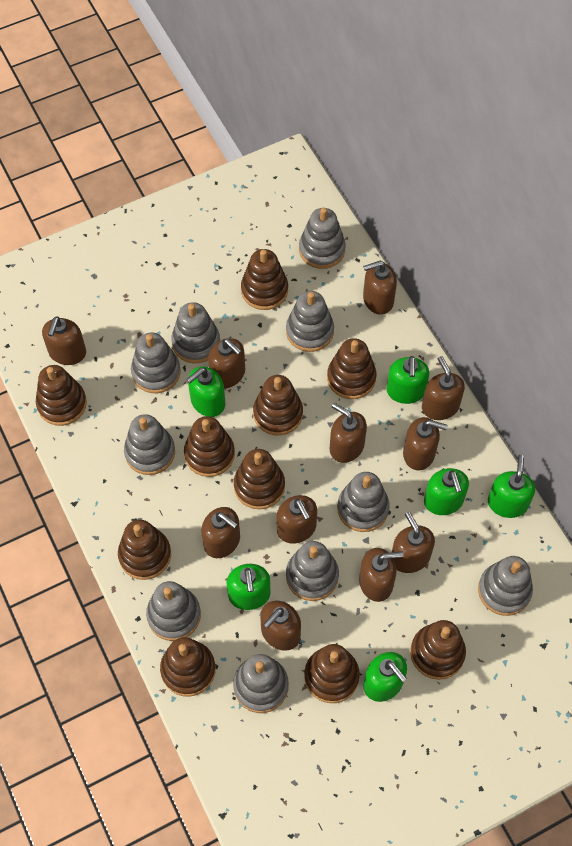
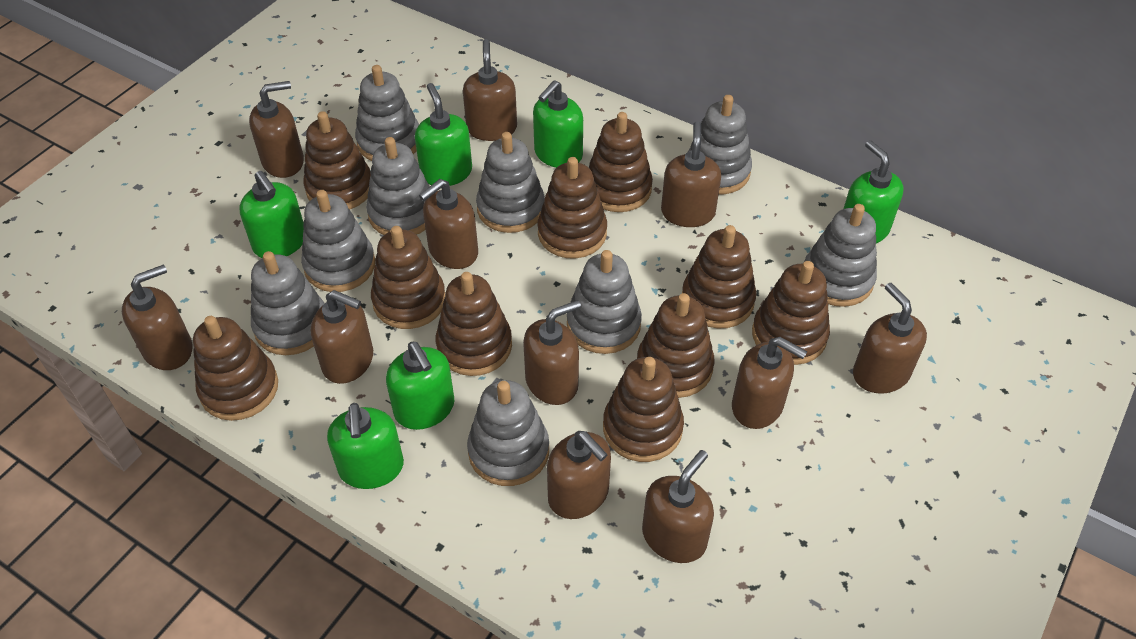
grey stacking toy: 10 -> 9

